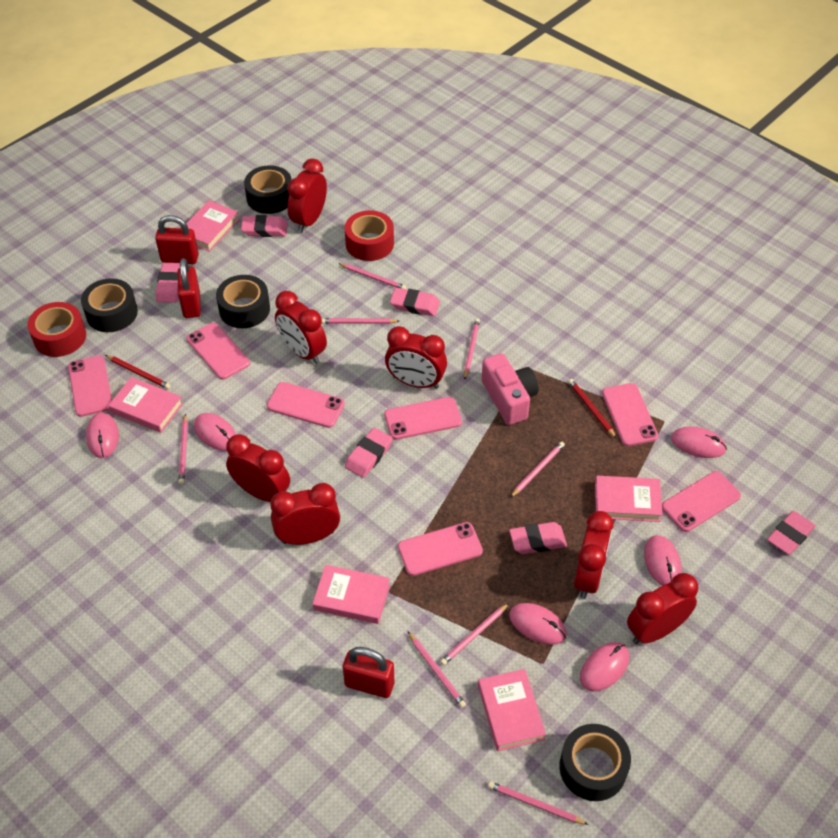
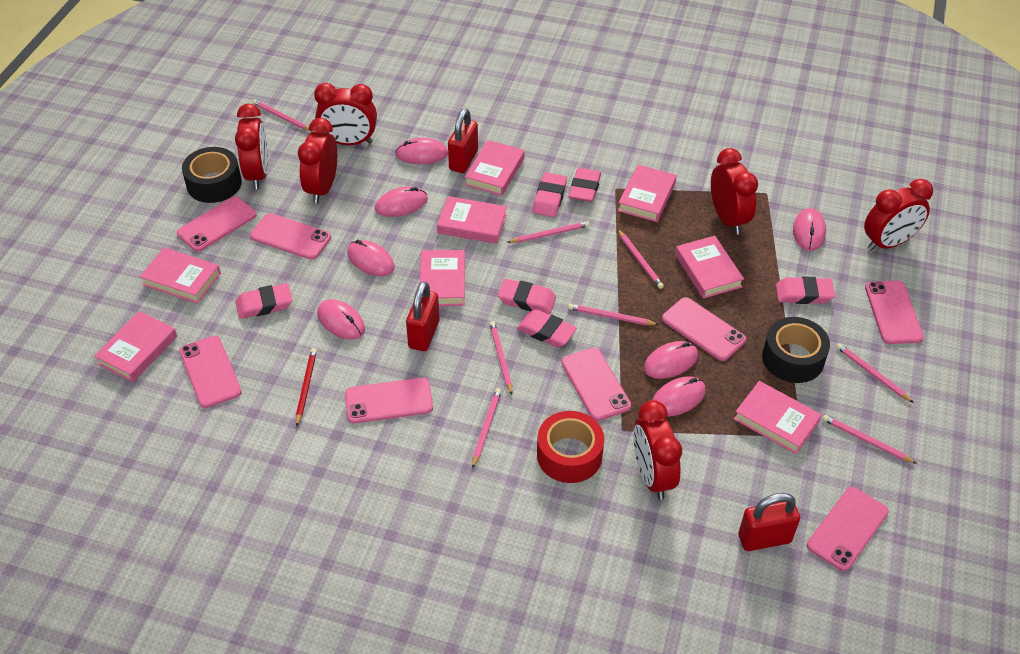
black tape: 4 -> 2
pink book: 5 -> 8
pink camera: 1 -> 0
pink mouse: 6 -> 7
pink phone: 7 -> 8
red clock: 7 -> 6
red pencil: 2 -> 1
red tape: 2 -> 1

